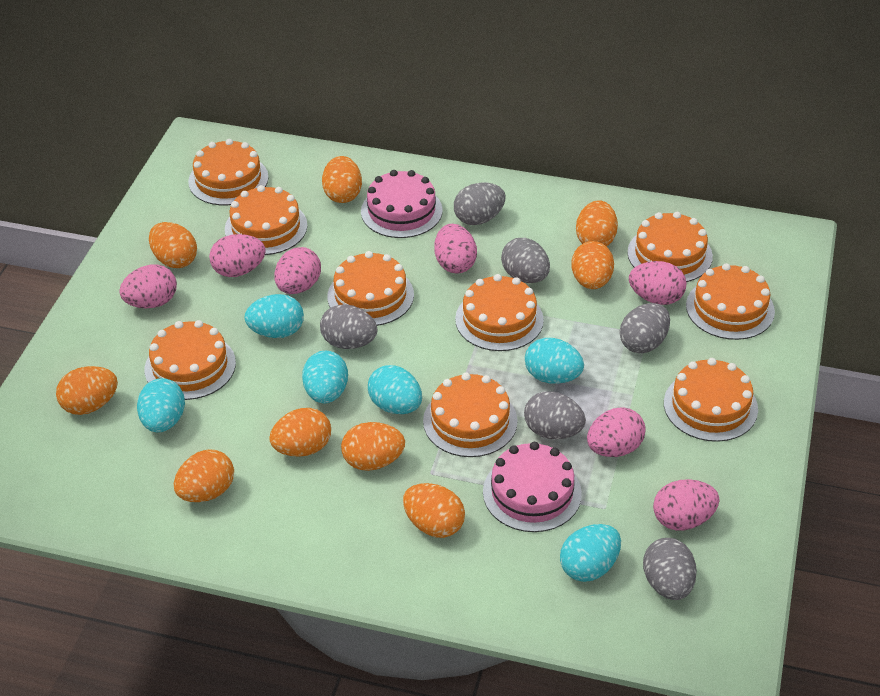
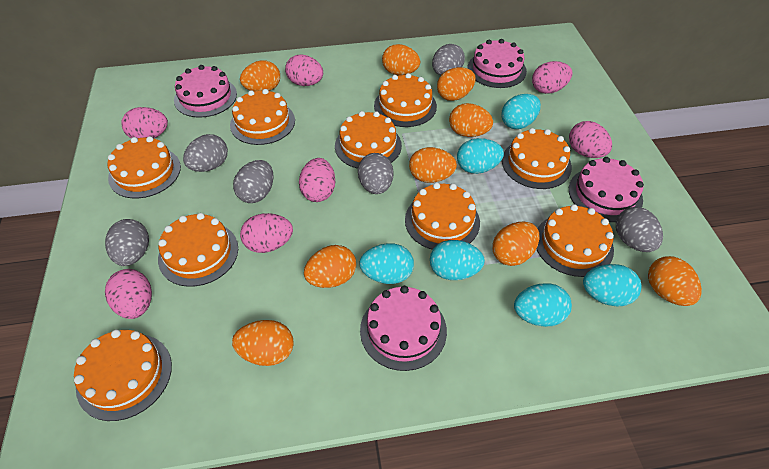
pink cake: 2 -> 4

